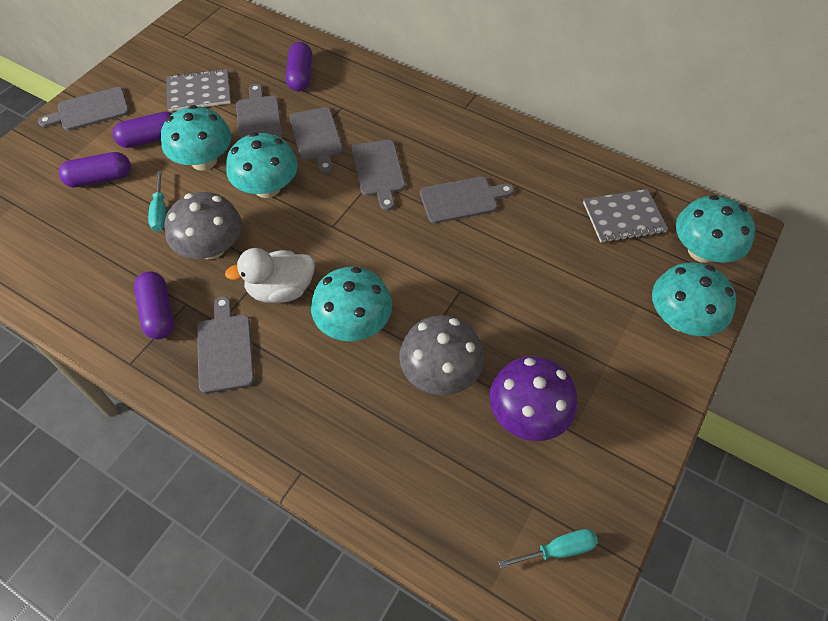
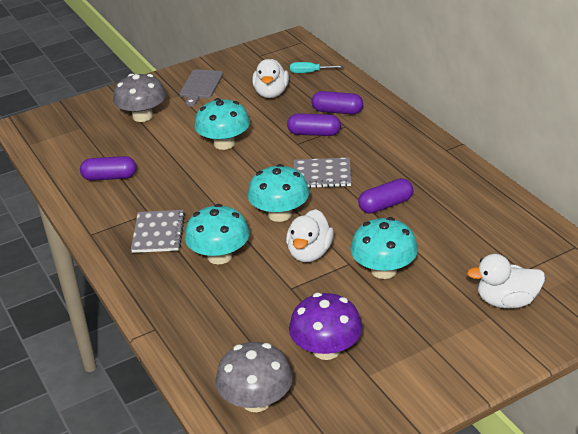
grey cutting board: 6 -> 1
turquoise mushroom: 5 -> 4
turquoise screwdriver: 2 -> 1
white duck: 1 -> 3

